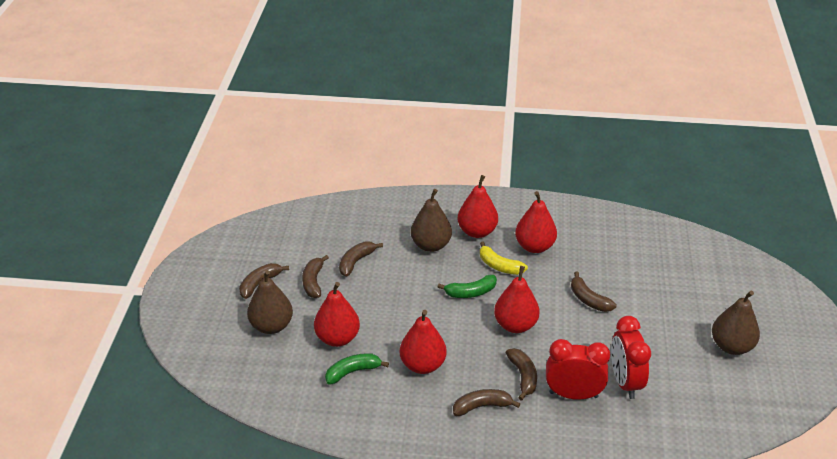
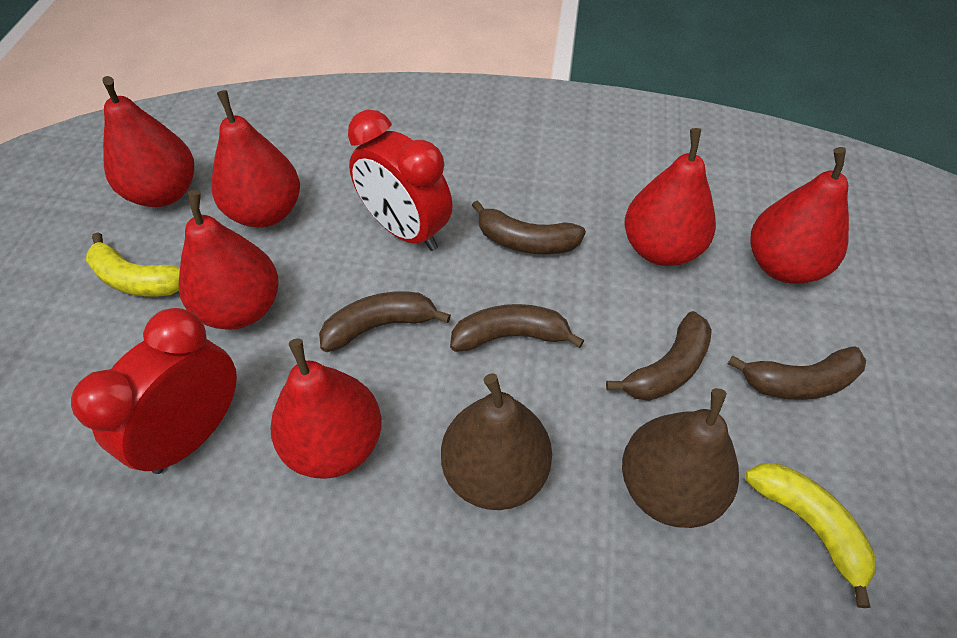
brown banana: 6 -> 5
brown pear: 3 -> 2
green banana: 2 -> 0
red pear: 5 -> 6
yellow banana: 1 -> 2

